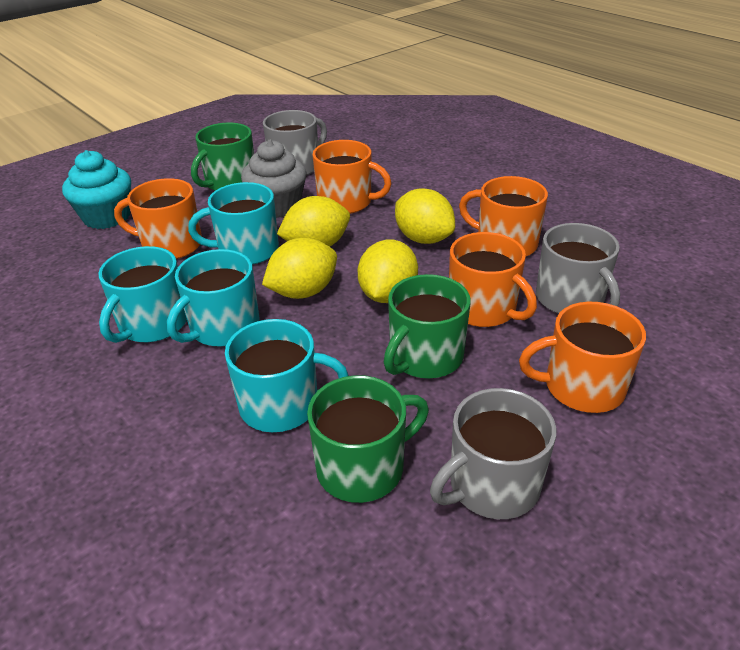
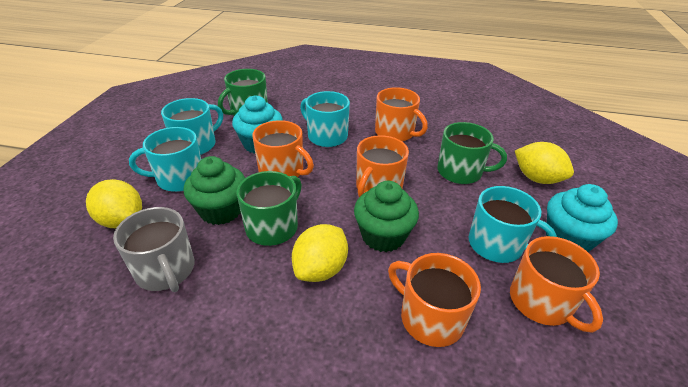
green cupcake: 0 -> 2
grey cupcake: 1 -> 0
grey mug: 3 -> 1
turquoise cupcake: 1 -> 2
yellow lemon: 4 -> 3

